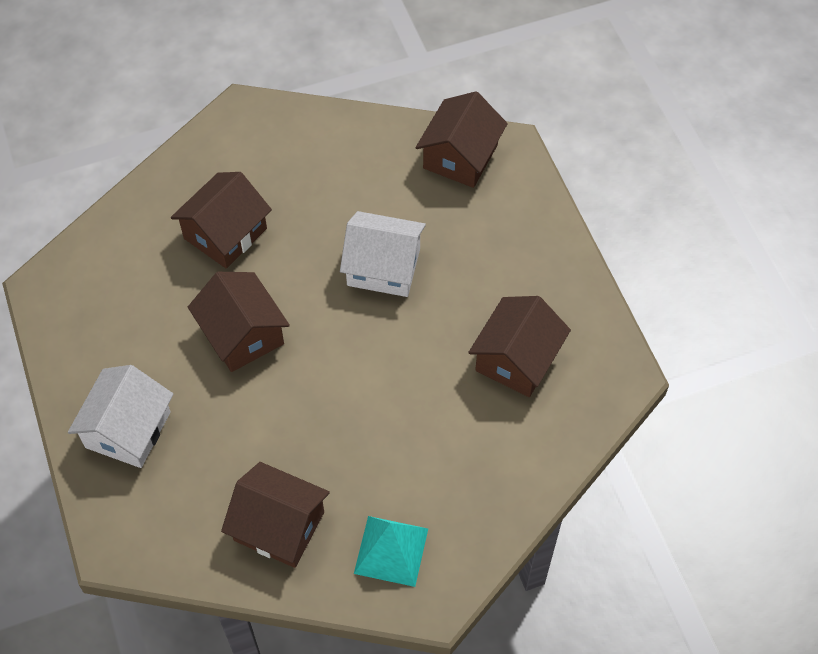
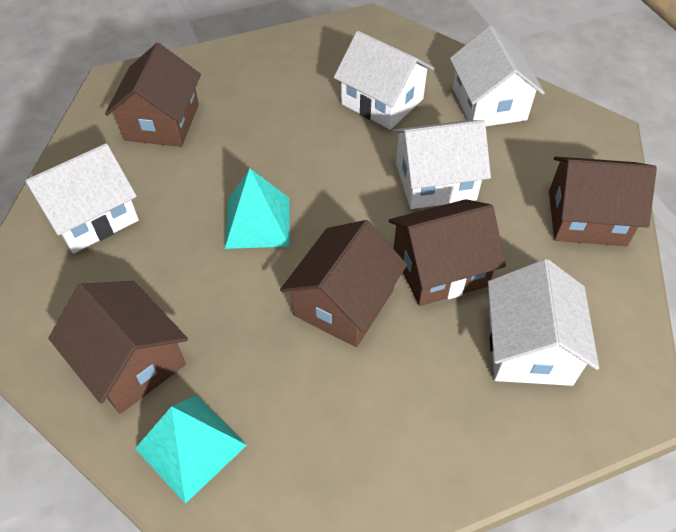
turquoise pyramid: 1 -> 2
white house: 2 -> 5

